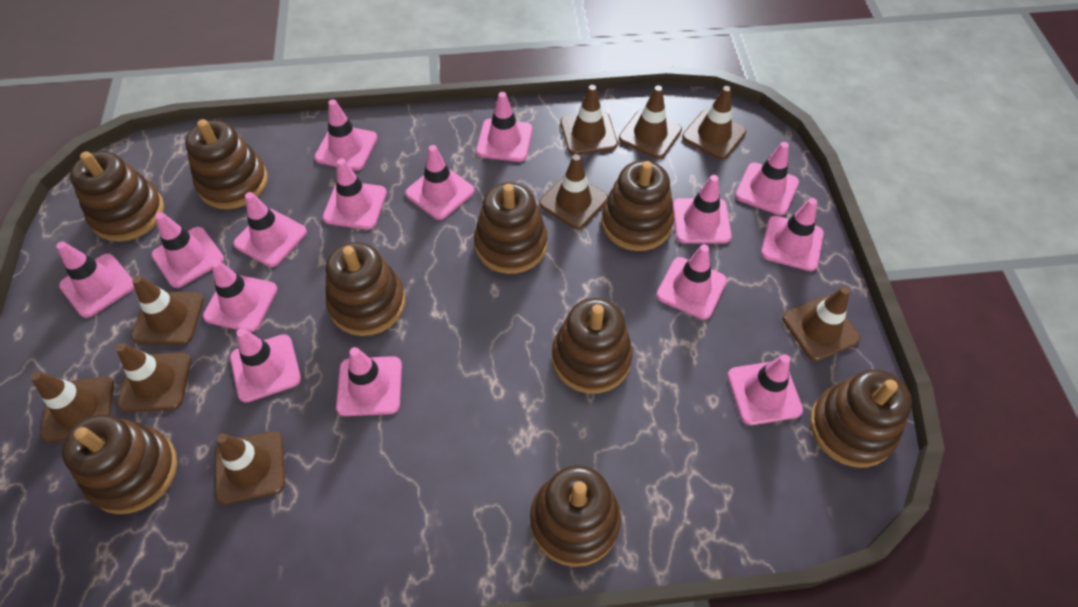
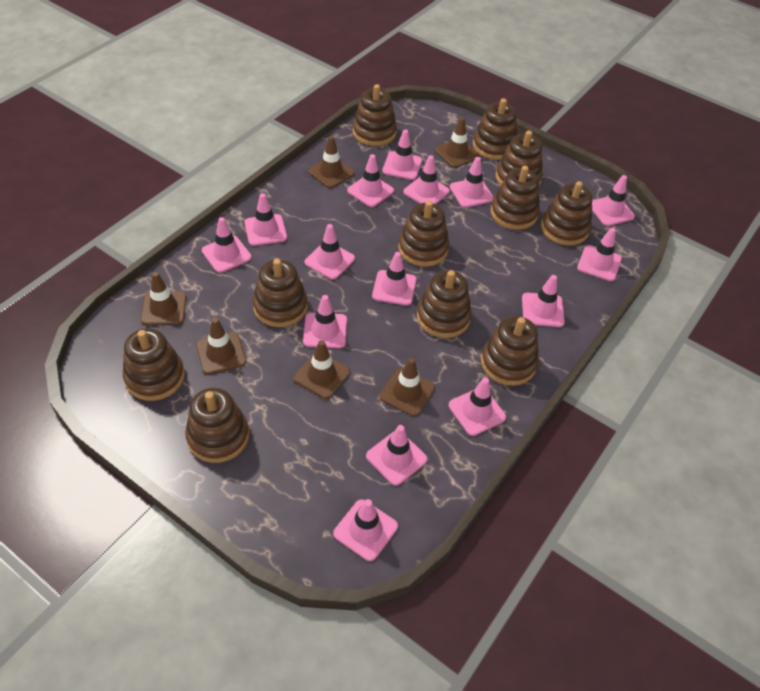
brown stacking toy: 9 -> 11
brown traffic cone: 9 -> 6

